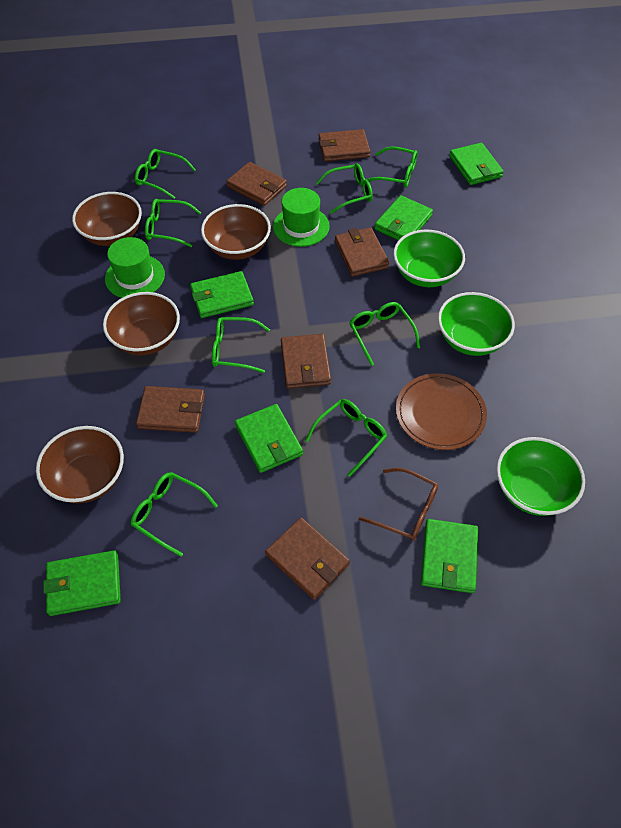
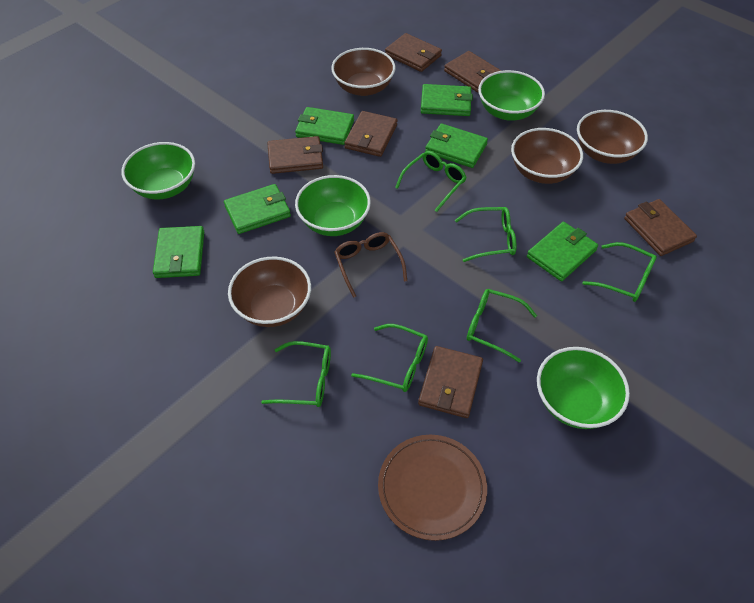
green bowl: 3 -> 4
green glasses: 8 -> 6
green hat: 2 -> 0

